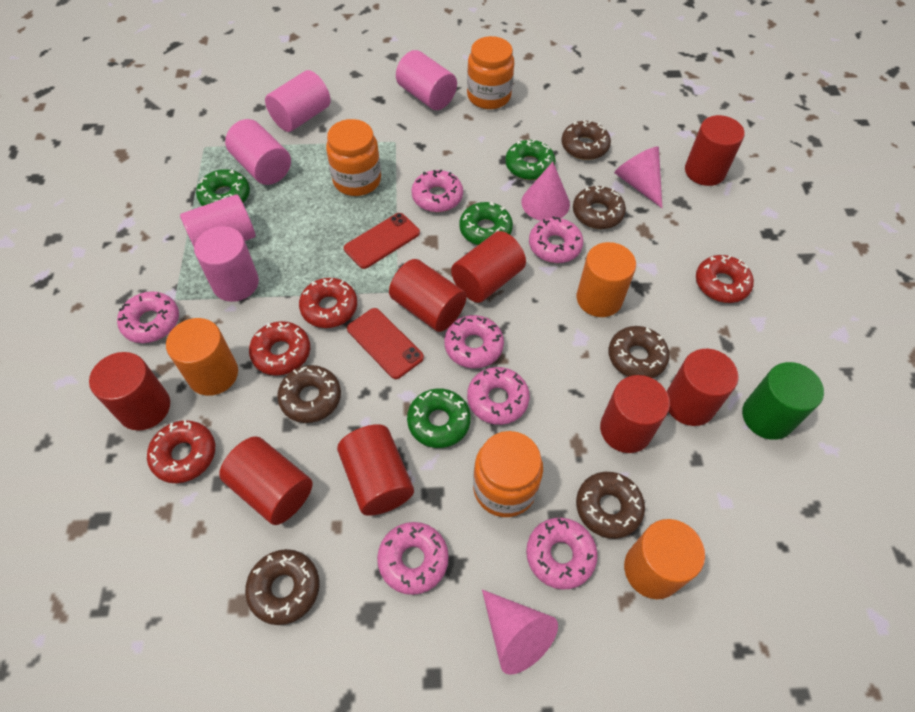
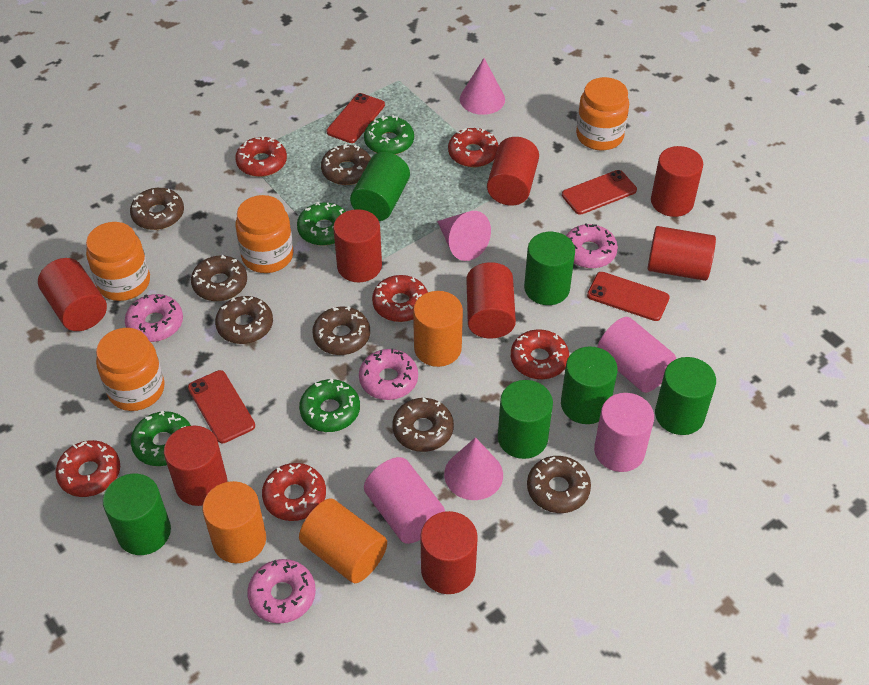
brown donut: 6 -> 7
green cylinder: 1 -> 6
orange jar: 3 -> 4
pink cylinder: 5 -> 3
pink donut: 7 -> 4
red donut: 4 -> 6
red phone: 2 -> 4

